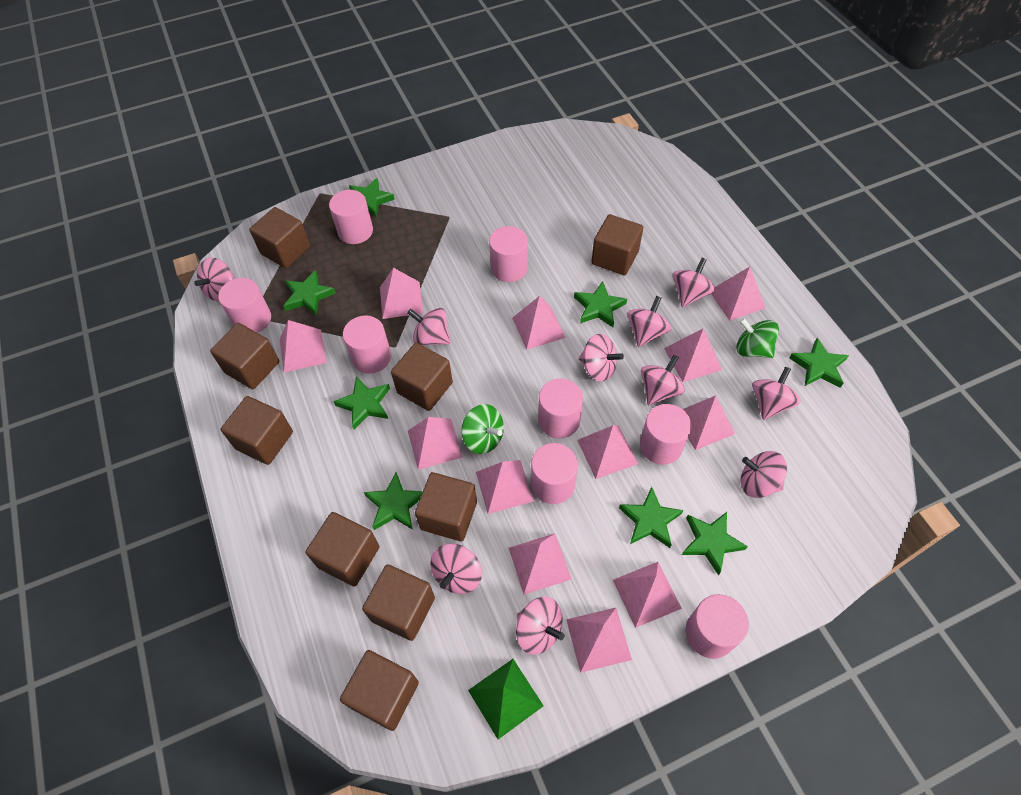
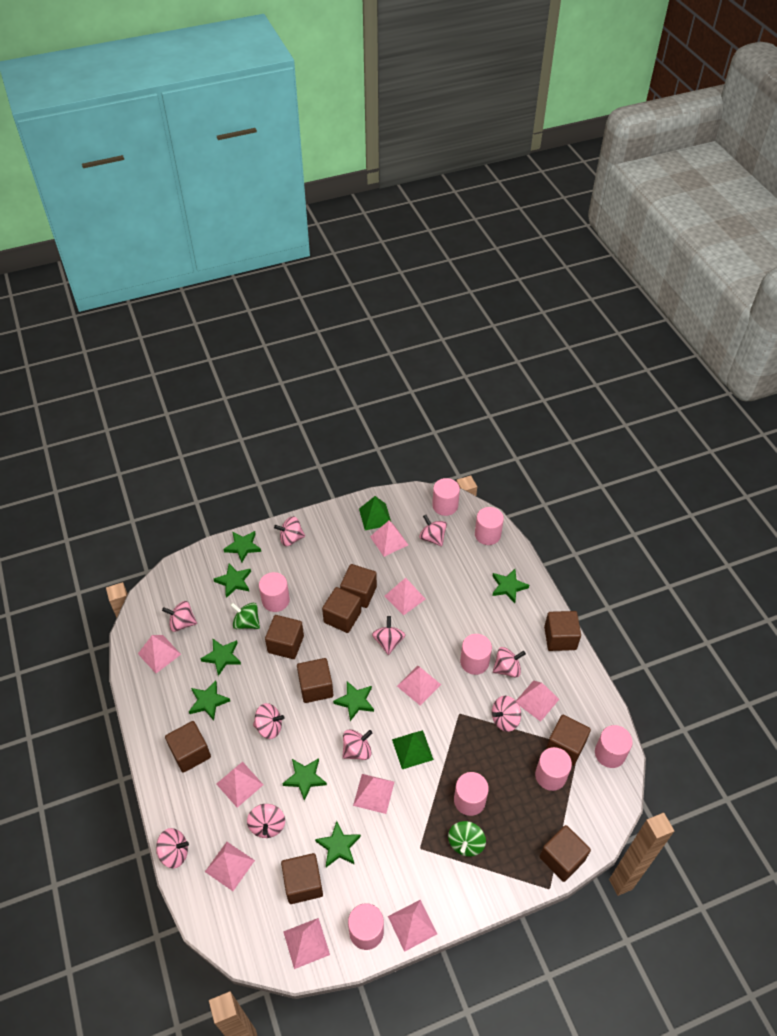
green pyramid: 1 -> 2
pink pyramid: 12 -> 10

